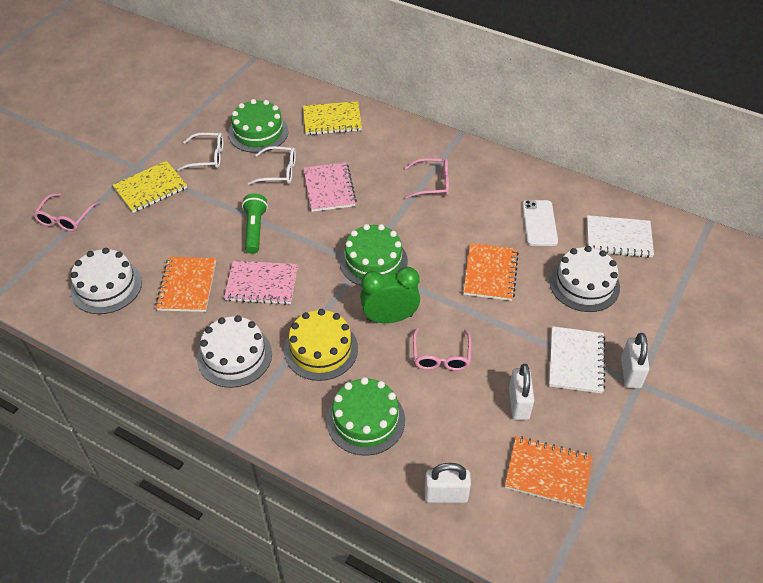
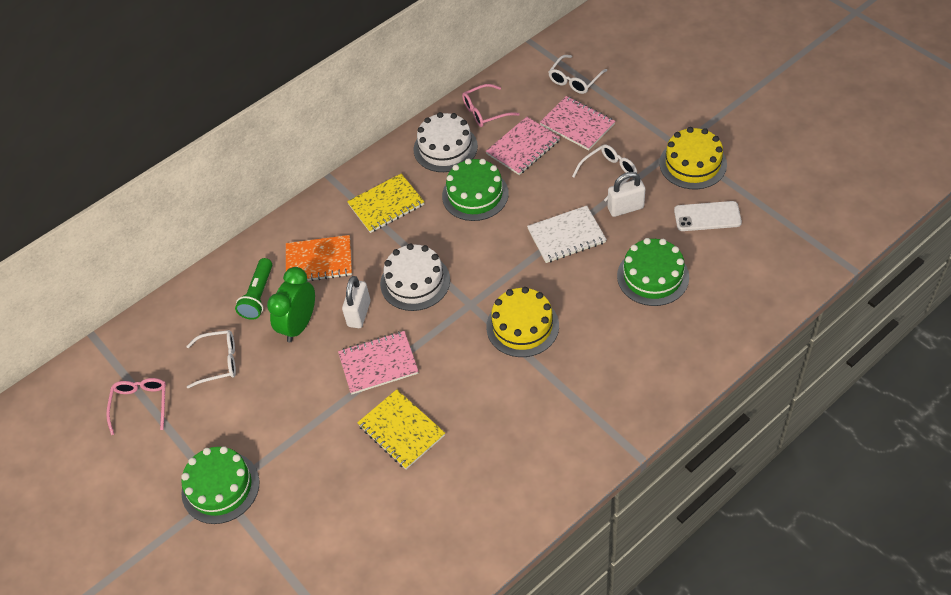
orange notebook: 3 -> 1
pink glasses: 3 -> 2
pink notebook: 2 -> 3
white cake: 3 -> 2
white glasses: 2 -> 3
white notebook: 2 -> 1
white padlock: 3 -> 2
yellow cake: 1 -> 2

